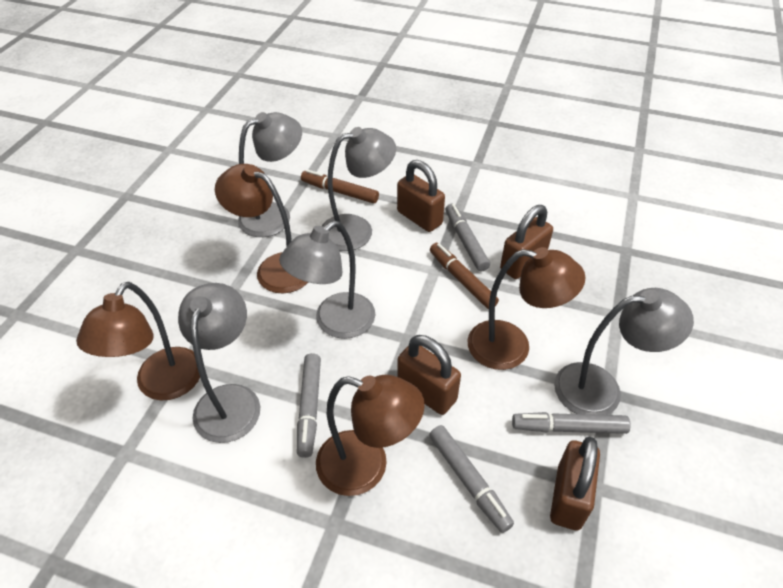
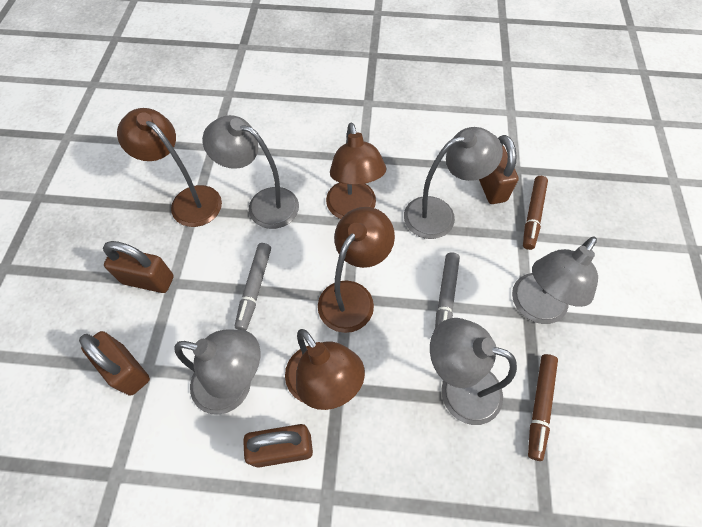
grey marker: 4 -> 2

